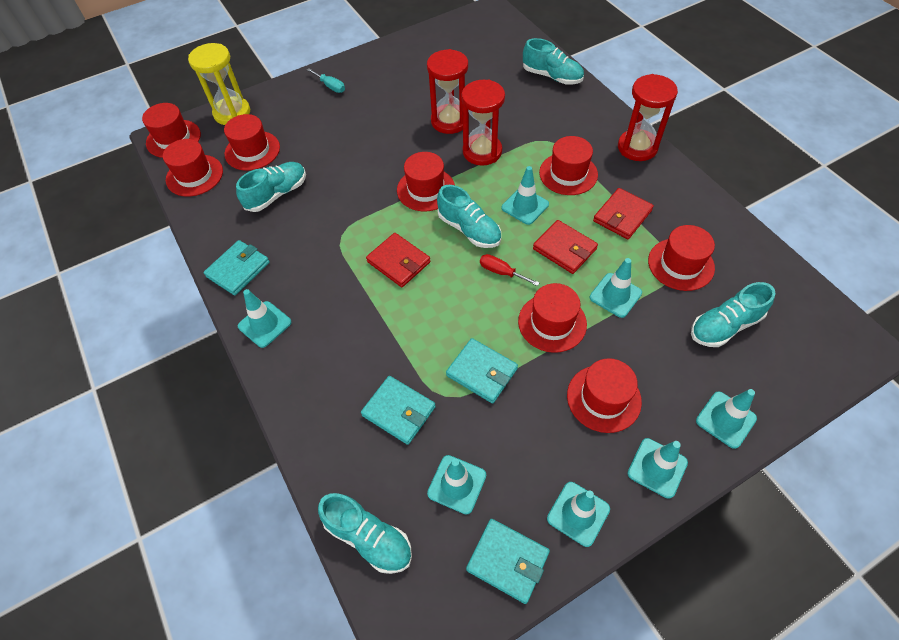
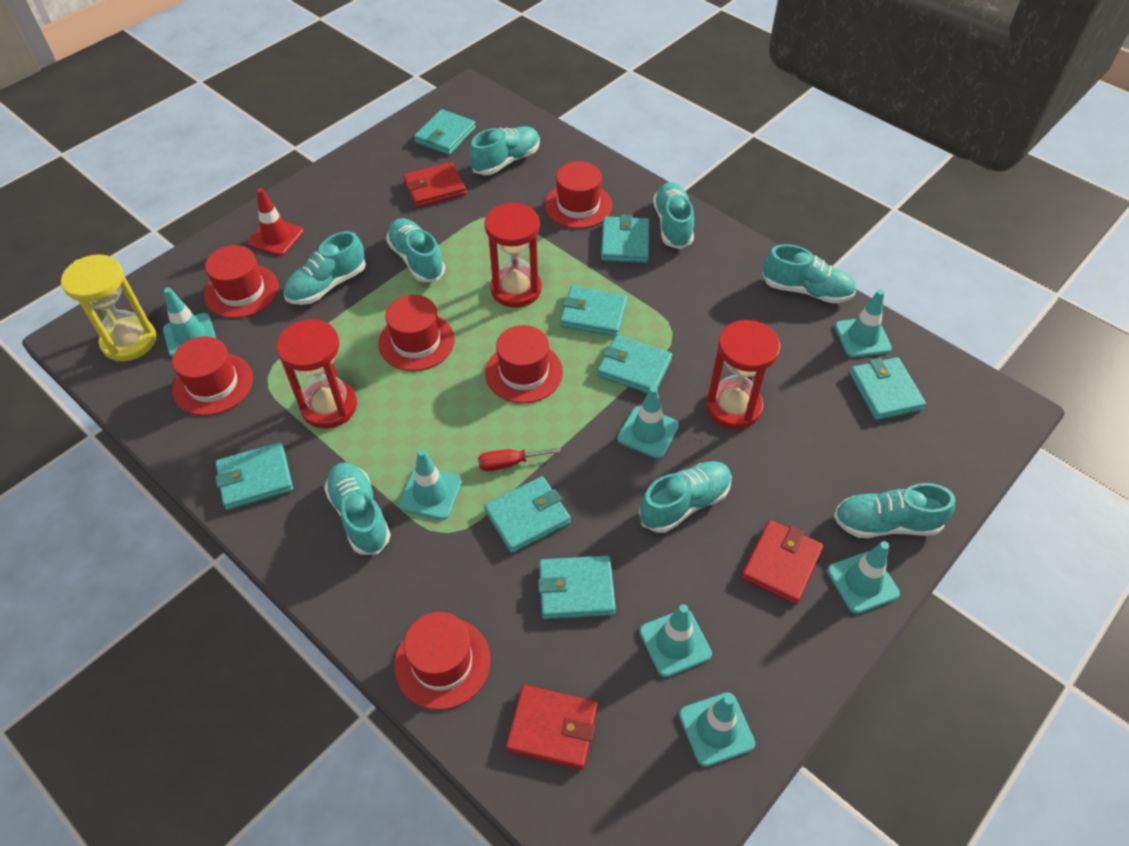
red hat: 8 -> 6
red traffic cone: 0 -> 1
turquoise screwdriver: 1 -> 0
turquoise shoe: 5 -> 8
turquoise wallet: 4 -> 8

